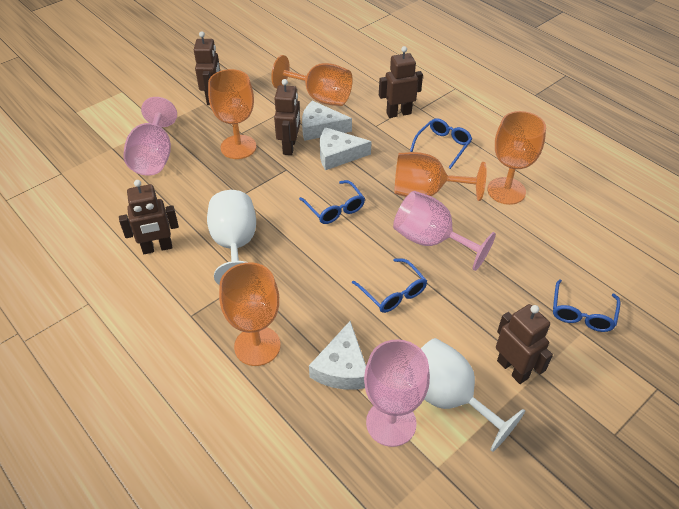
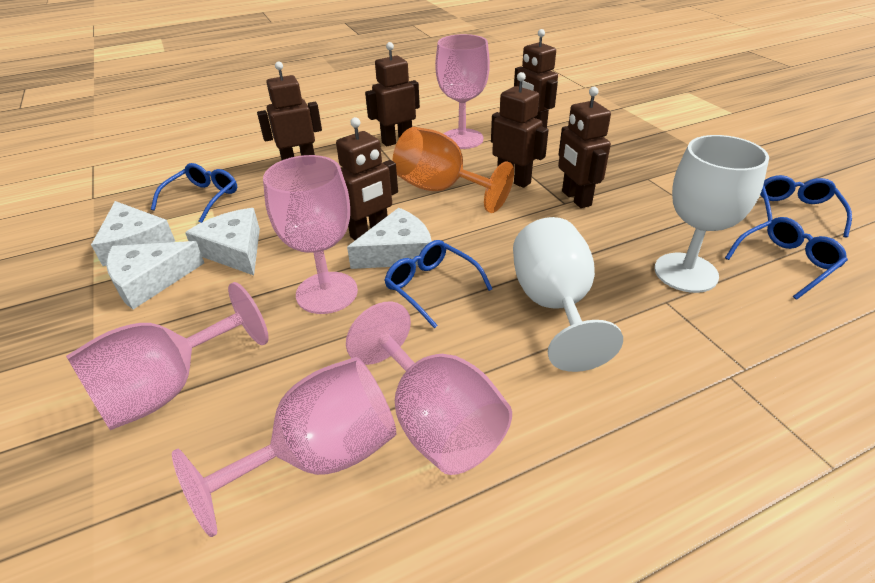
brown robot: 5 -> 6
orange goblet: 5 -> 1
pink goblet: 3 -> 5
white cheese: 3 -> 4

